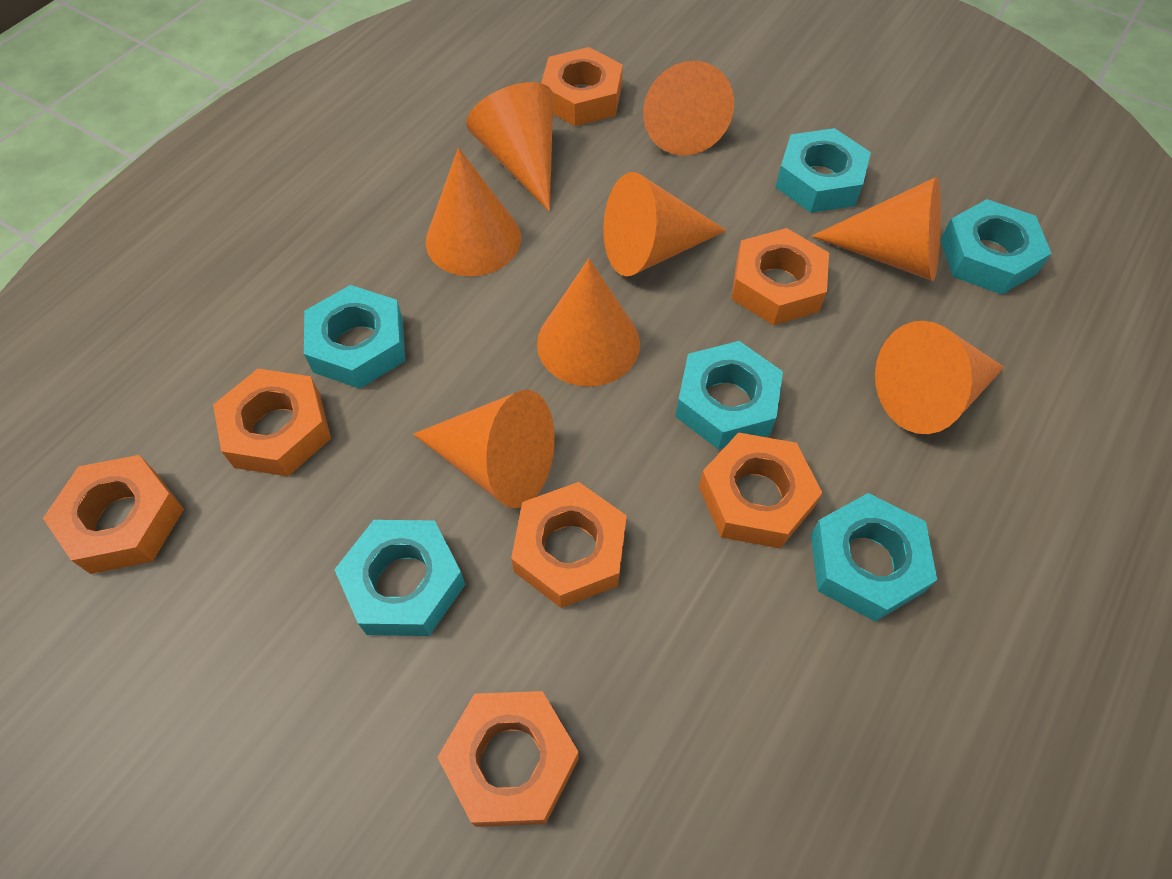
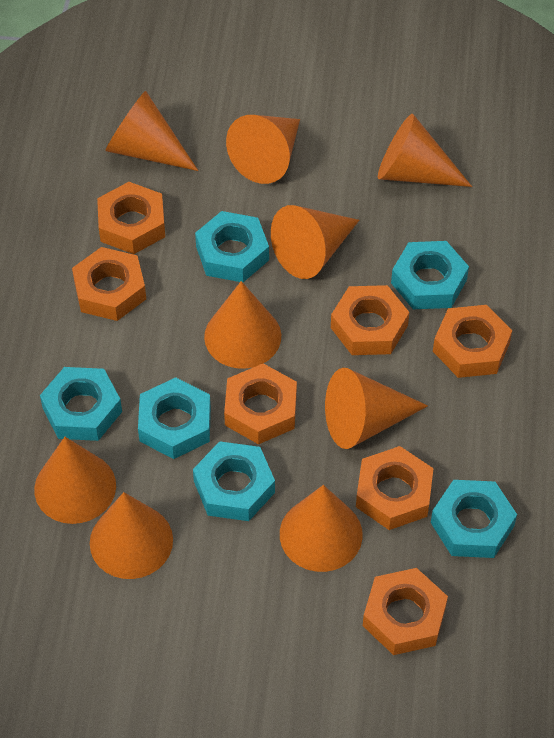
orange cone: 8 -> 9

